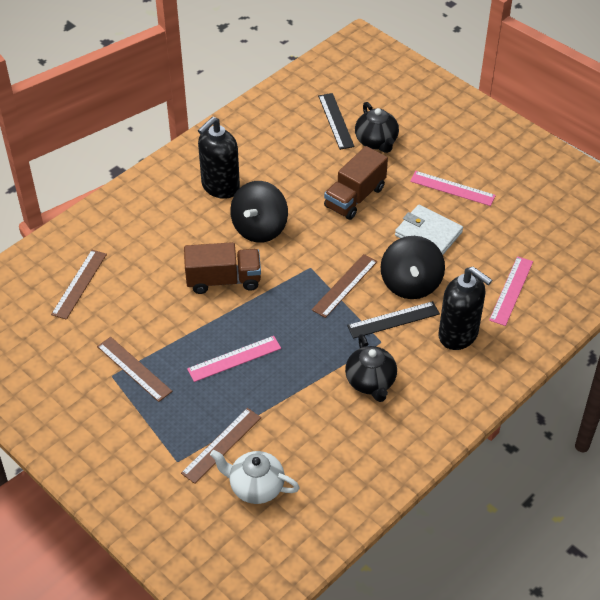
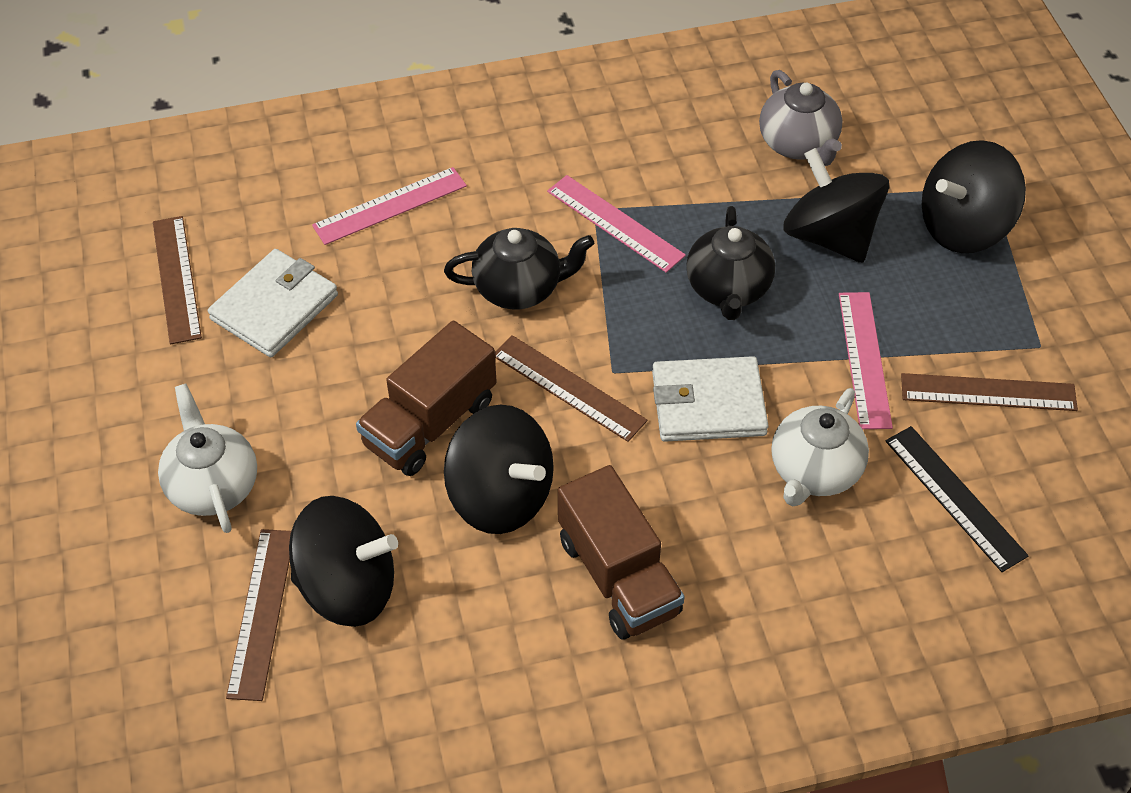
black ruler: 2 -> 1
black soap dispenser: 2 -> 0
black spinning top: 2 -> 4
grey teapot: 0 -> 1
white teapot: 1 -> 2
white wallet: 1 -> 2

